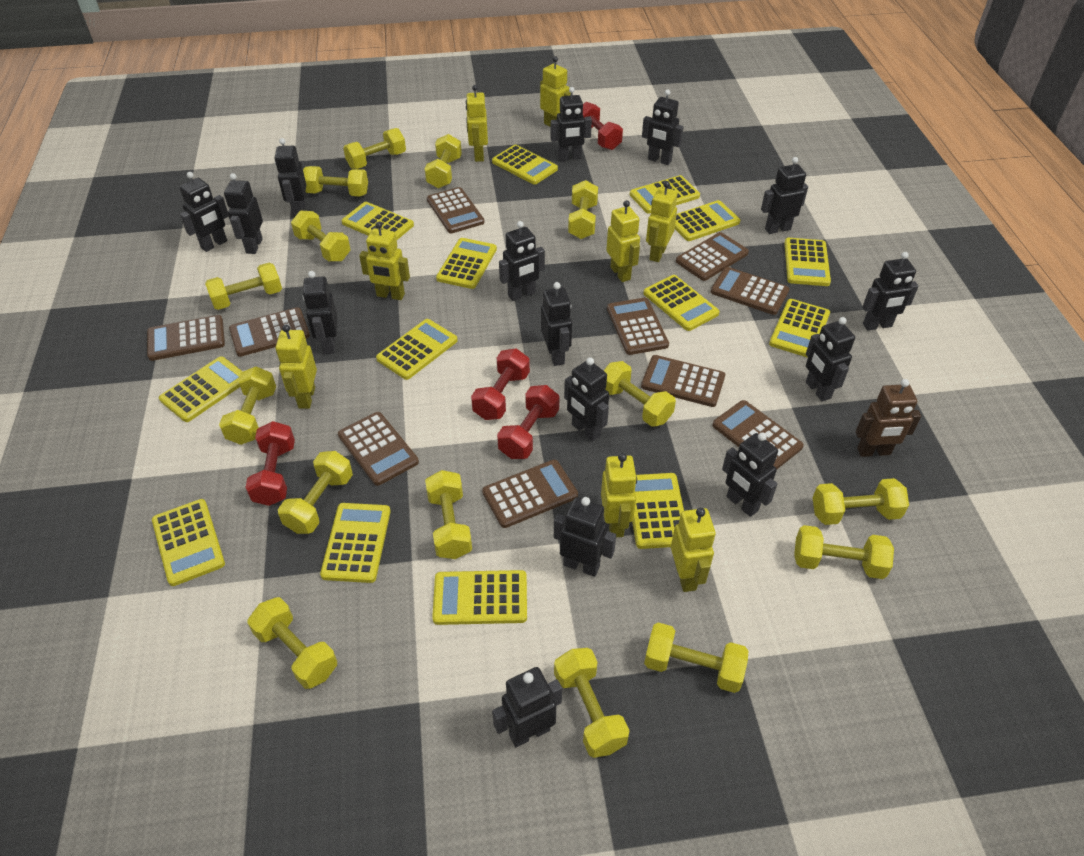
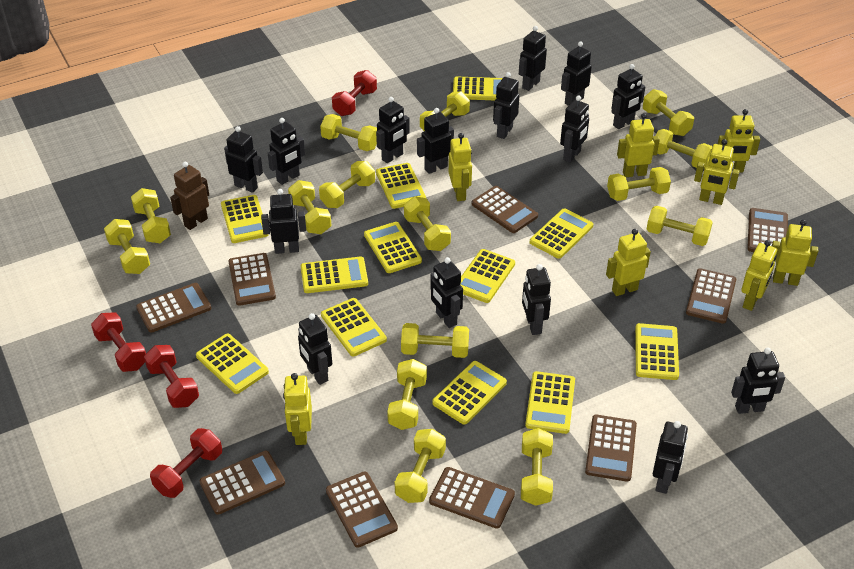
brown calculator: 10 -> 9
yellow calculator: 14 -> 12

